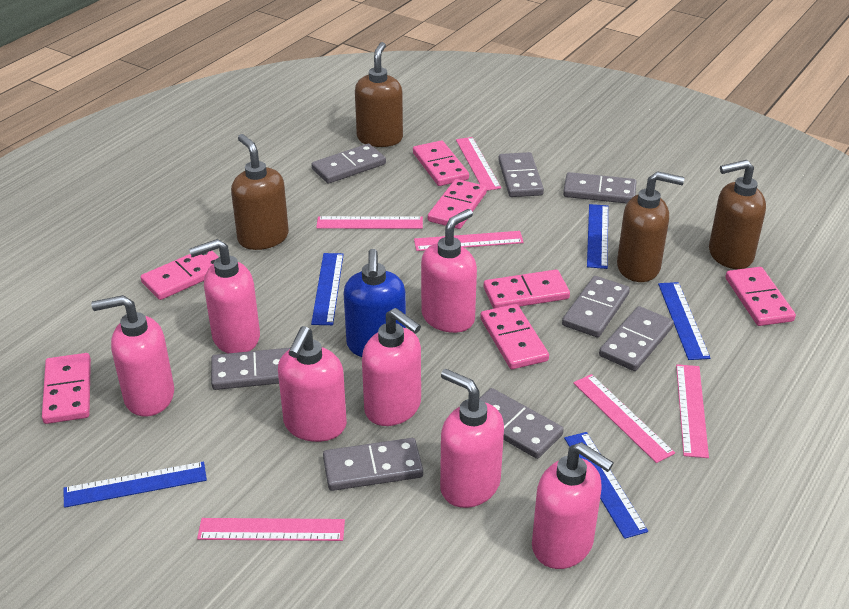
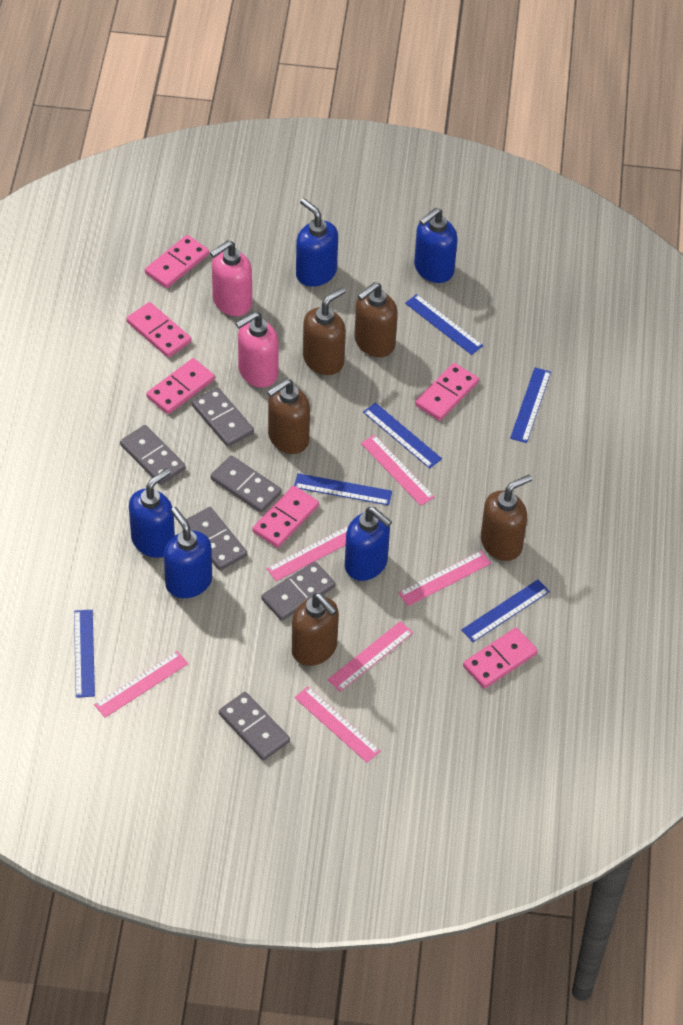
blue ruler: 5 -> 6
blue soap dispenser: 1 -> 5
brown soap dispenser: 4 -> 5
grey domino: 8 -> 6
pink domino: 7 -> 6
pink soap dispenser: 7 -> 2

